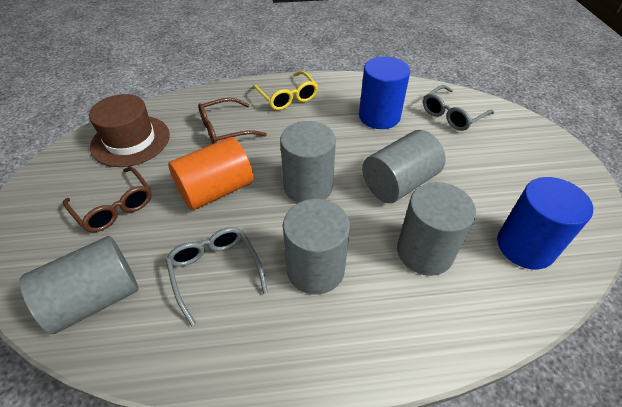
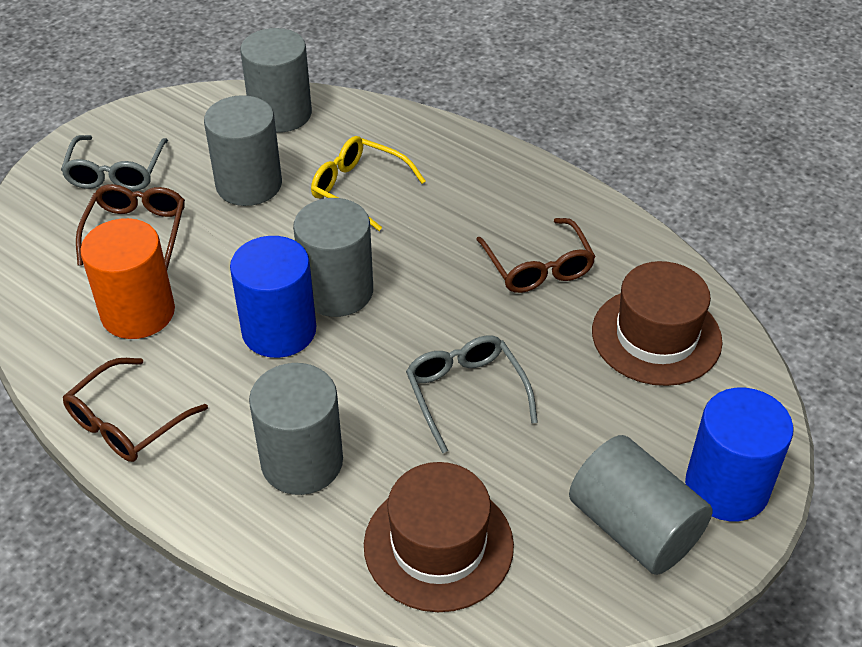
brown glasses: 2 -> 3
brown hat: 1 -> 2

